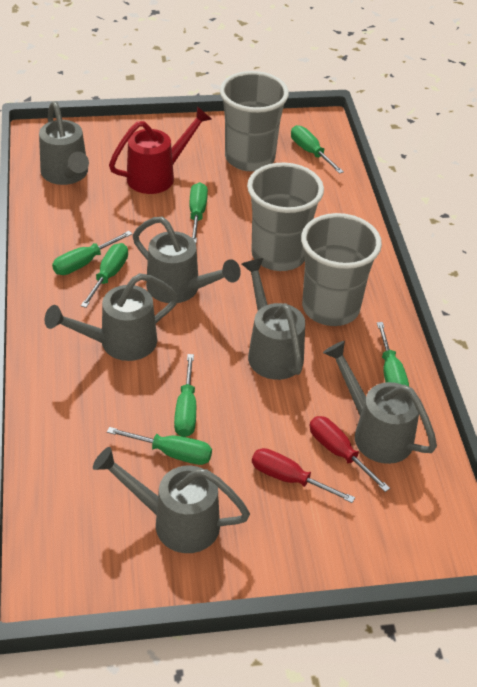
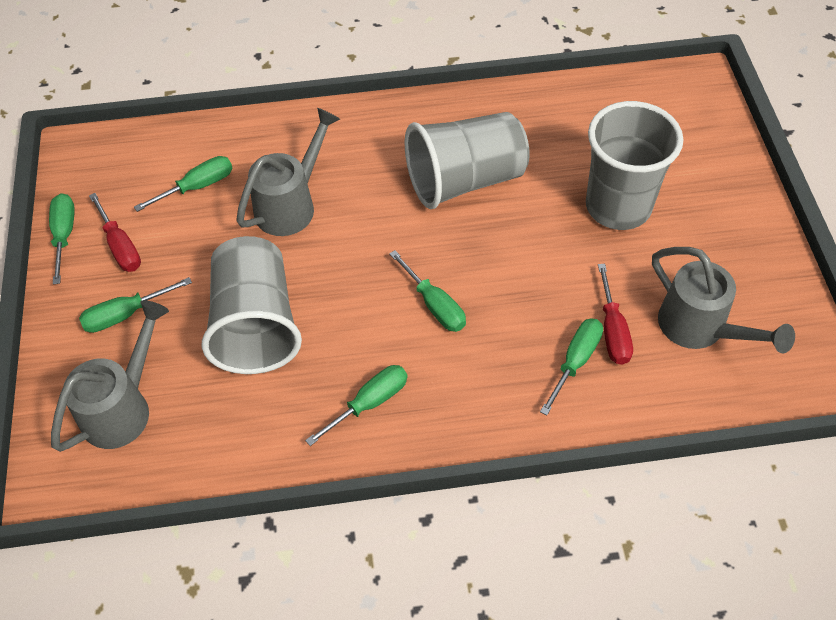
green screwdriver: 7 -> 6
grey watering can: 6 -> 3
red watering can: 1 -> 0

